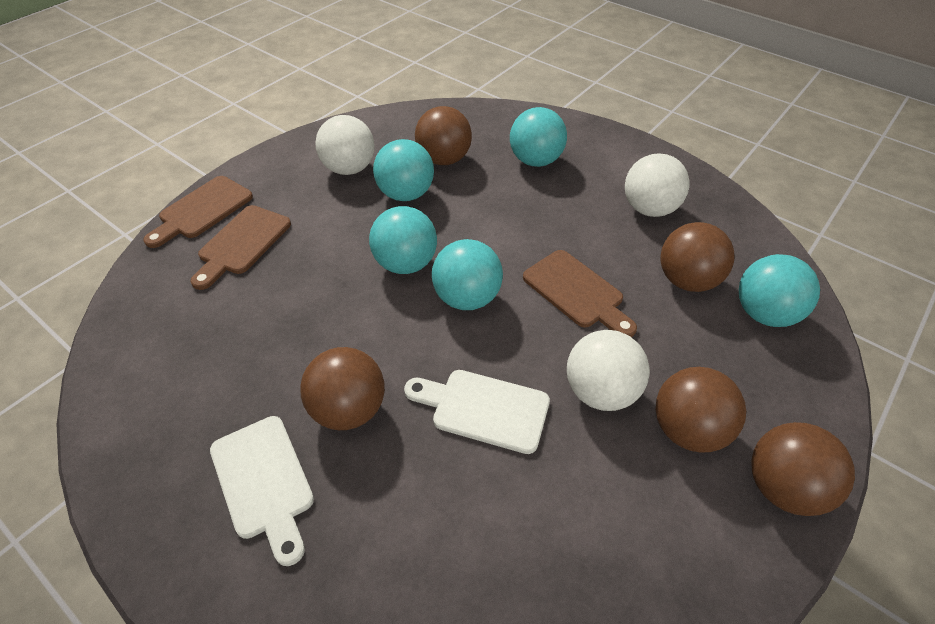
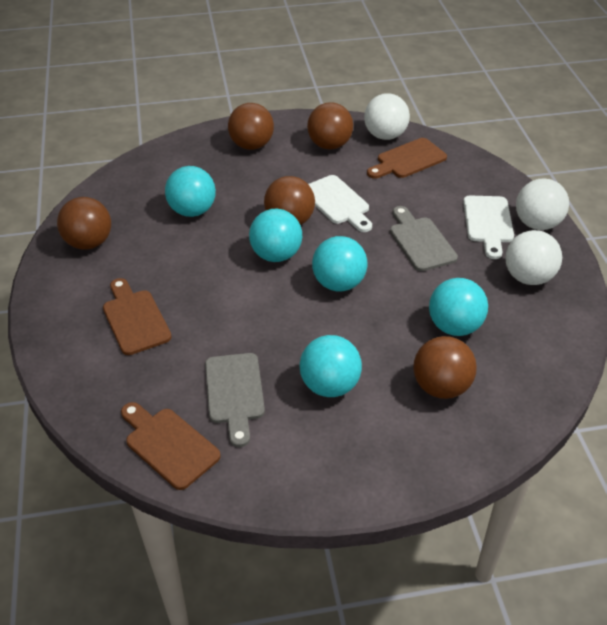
grey cutting board: 0 -> 2

